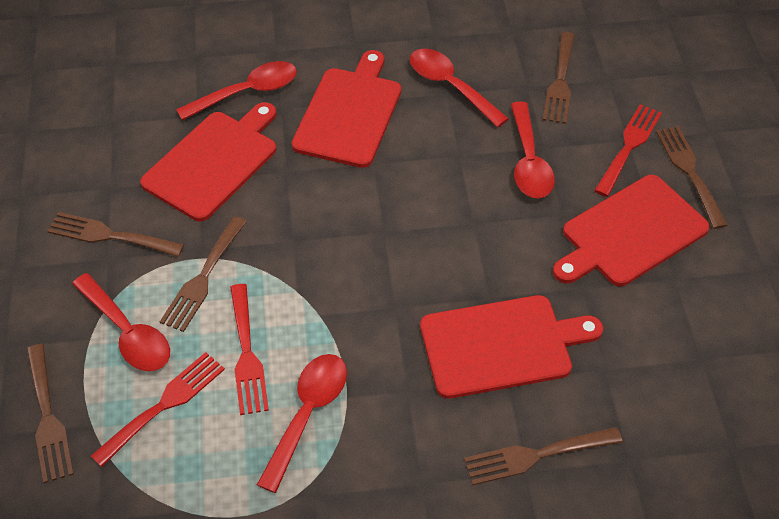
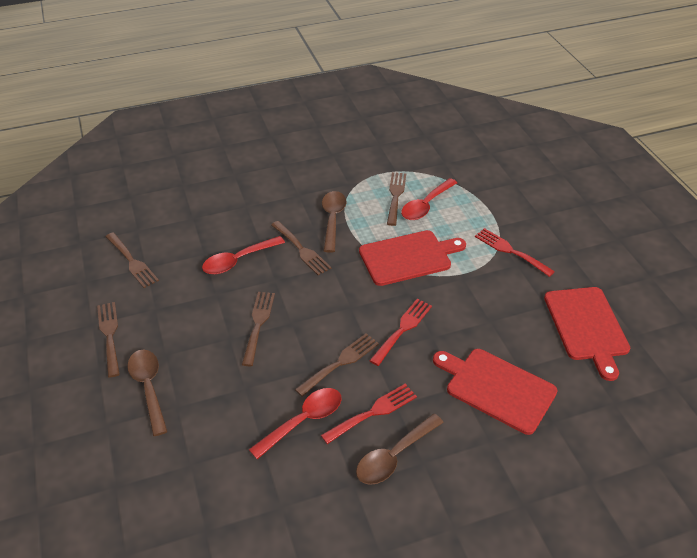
brown spoon: 0 -> 3
red cutting board: 4 -> 3
red spoon: 5 -> 3

